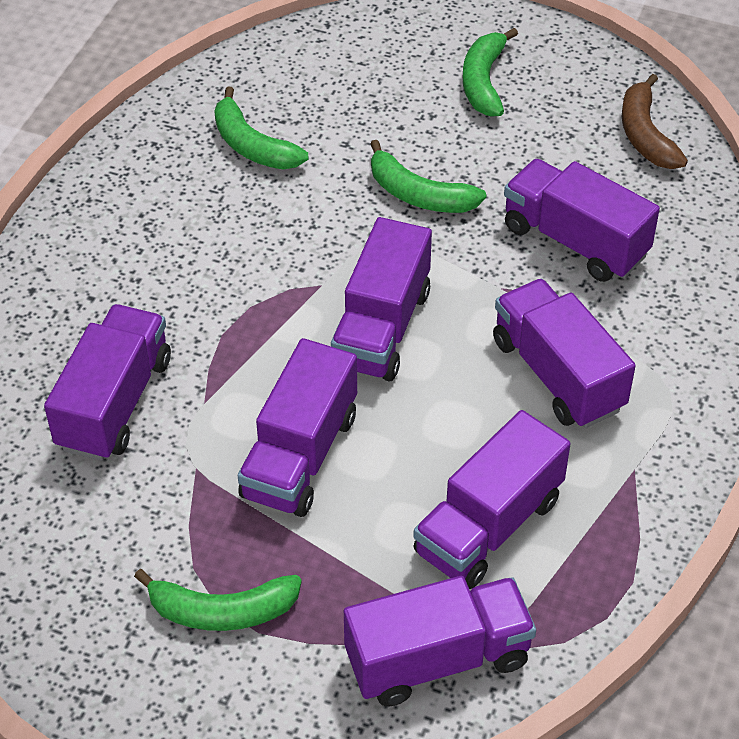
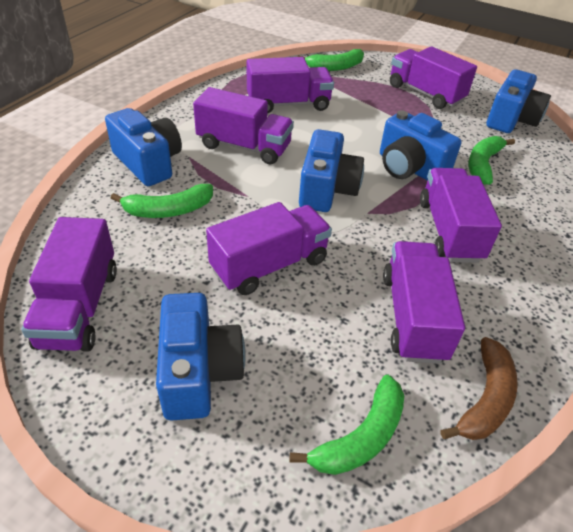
blue camera: 0 -> 5

